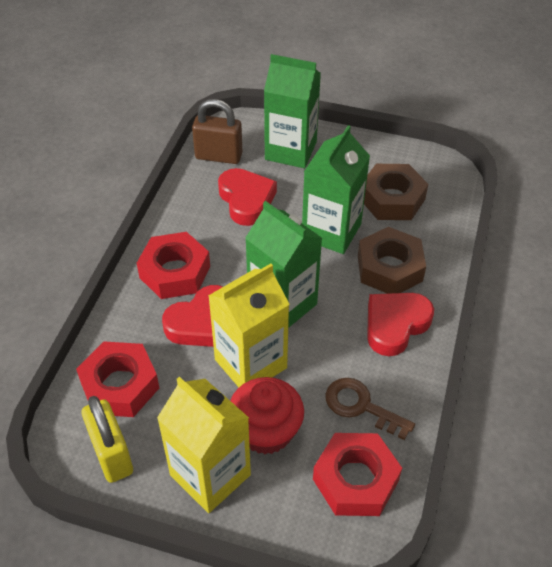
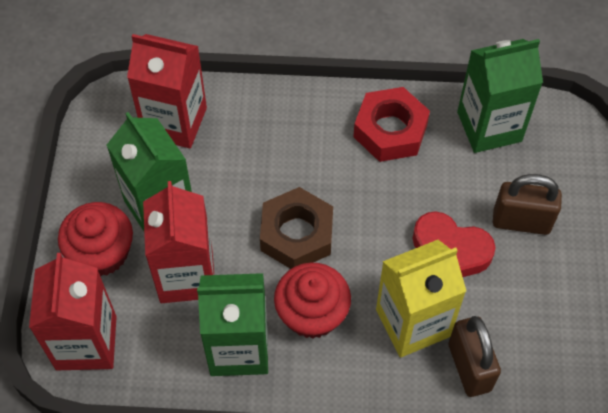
brown key: 1 -> 0
brown nut: 2 -> 1
brown padlock: 1 -> 2
red carton: 0 -> 3
red cupcake: 1 -> 2
red heart: 3 -> 1
red nut: 3 -> 1
yellow carton: 2 -> 1
yellow padlock: 1 -> 0

